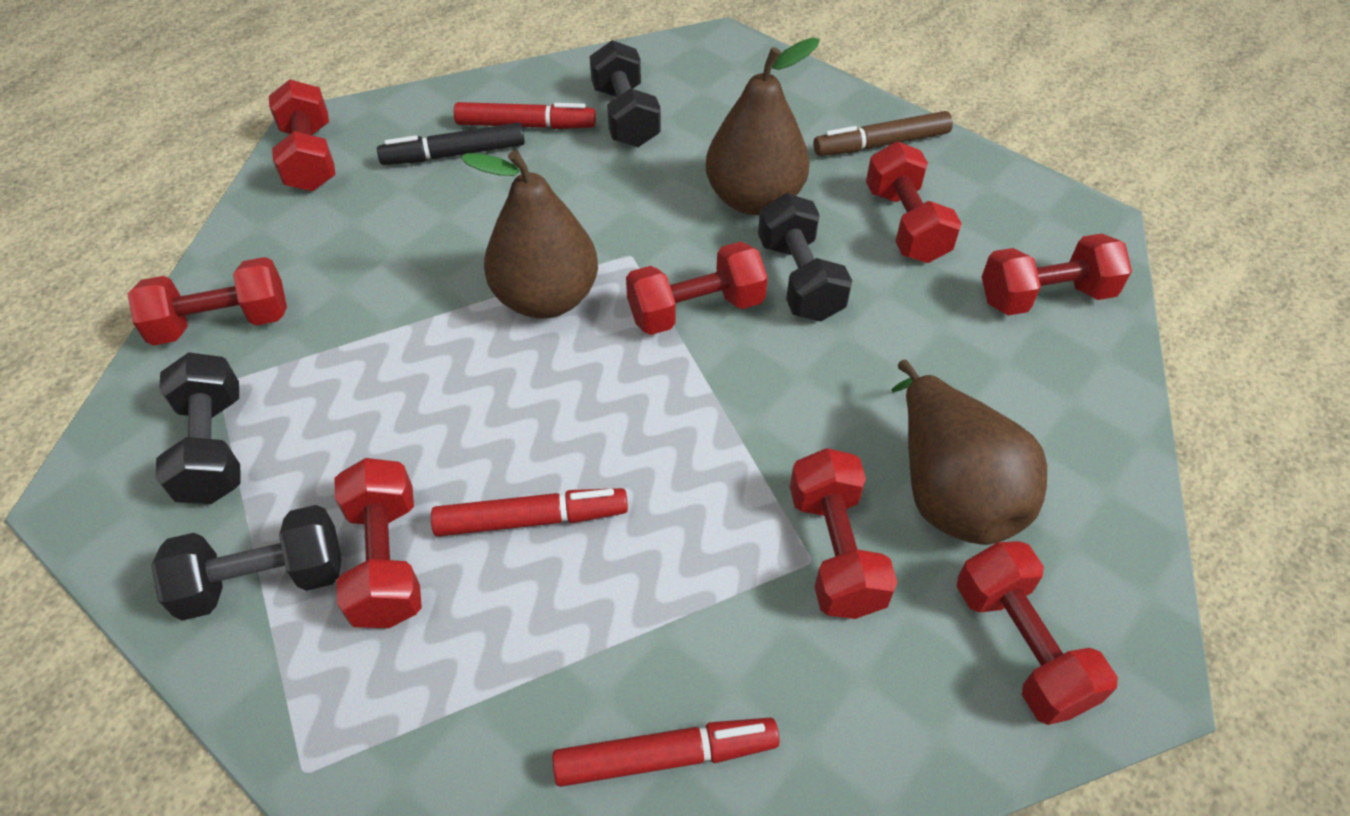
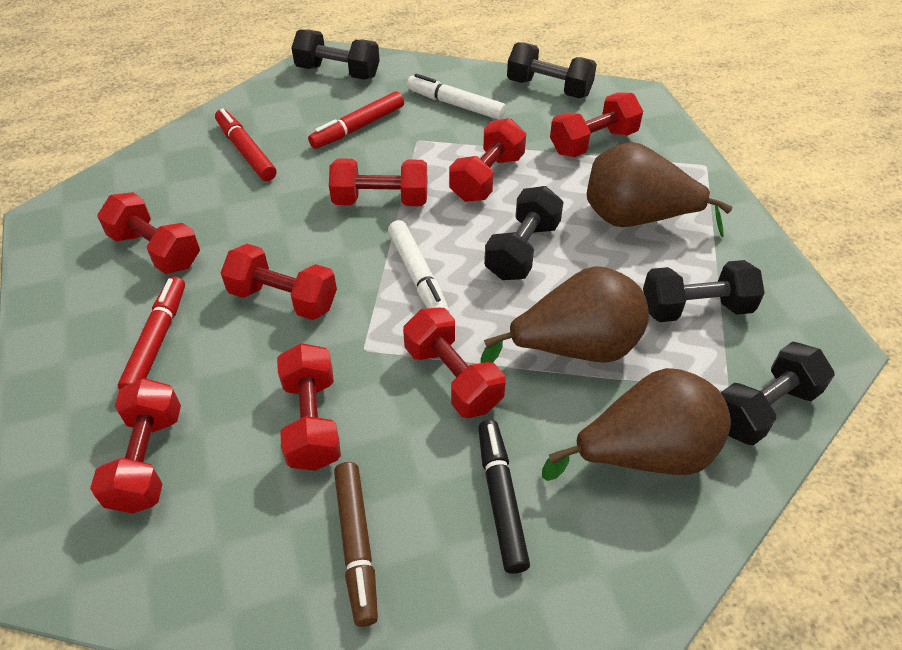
black dumbbell: 4 -> 5
white marker: 0 -> 2

